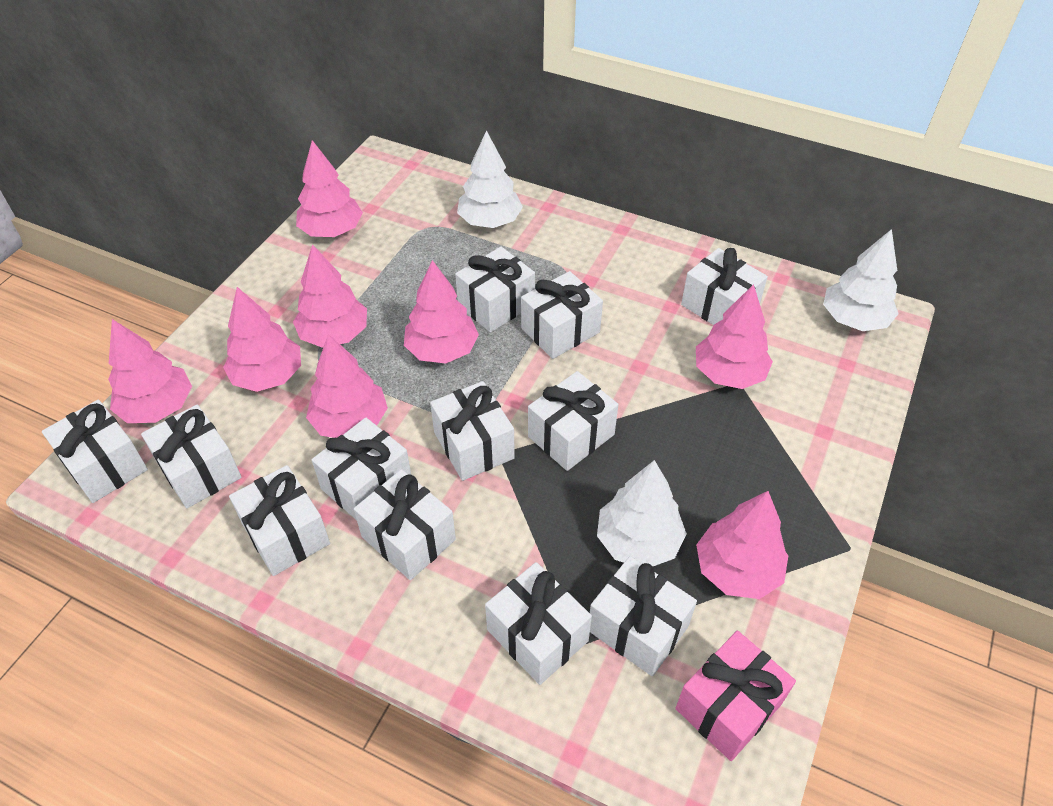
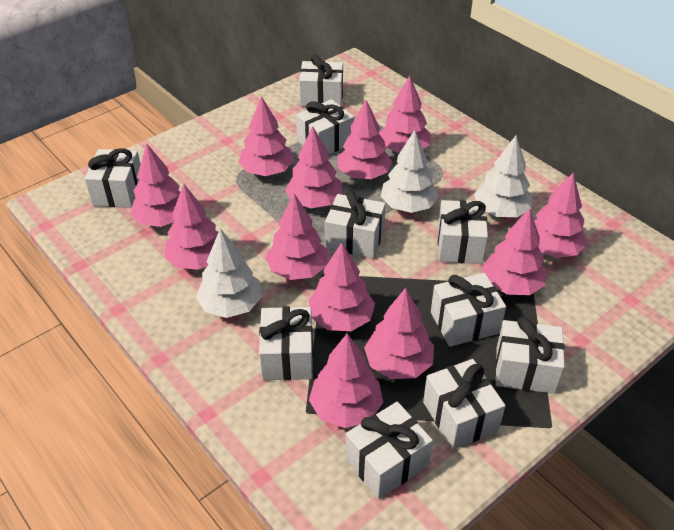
pink gift: 1 -> 0
pink tree: 8 -> 12
white gift: 12 -> 10

